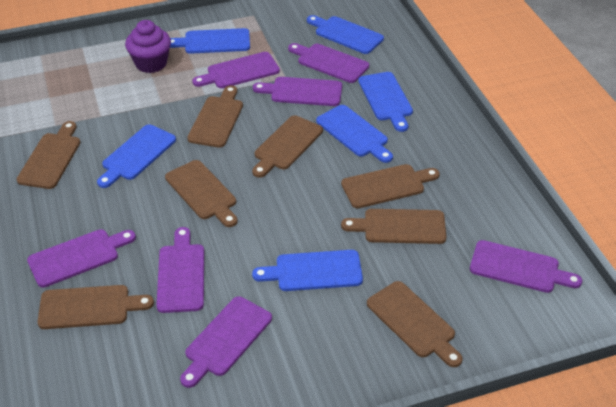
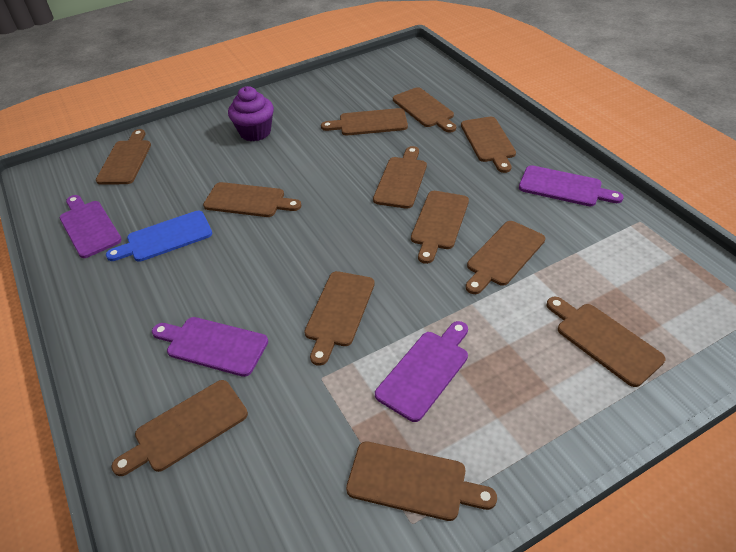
blue cutting board: 6 -> 1
brown cutting board: 8 -> 12
purple cutting board: 7 -> 4

